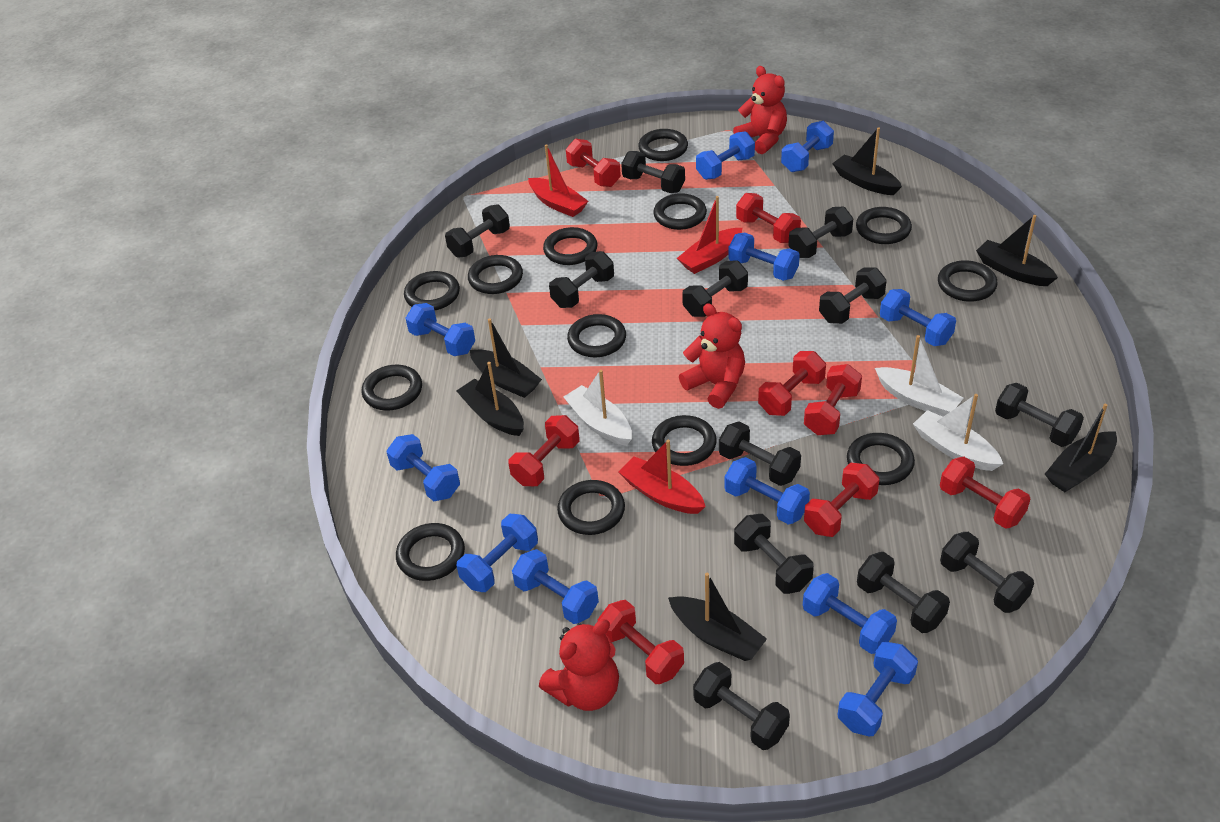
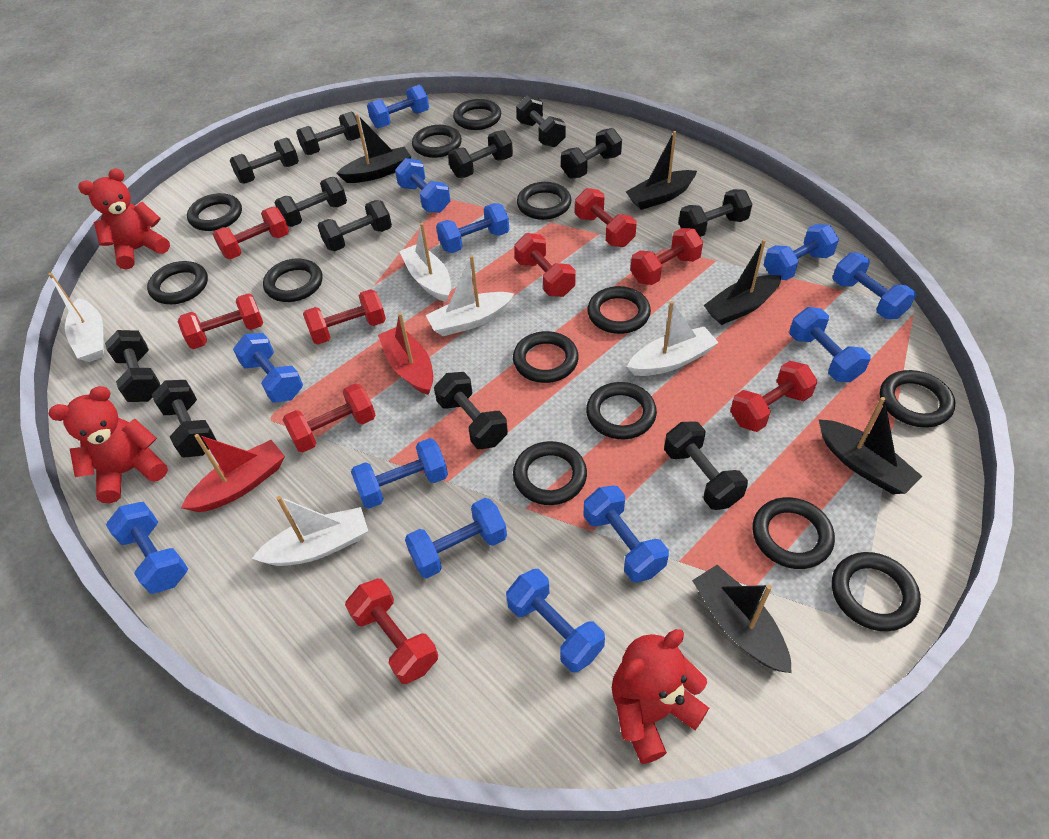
black boat: 6 -> 5
blue dumbbell: 11 -> 12
red boat: 3 -> 2
red dumbbell: 8 -> 9
white boat: 3 -> 5

